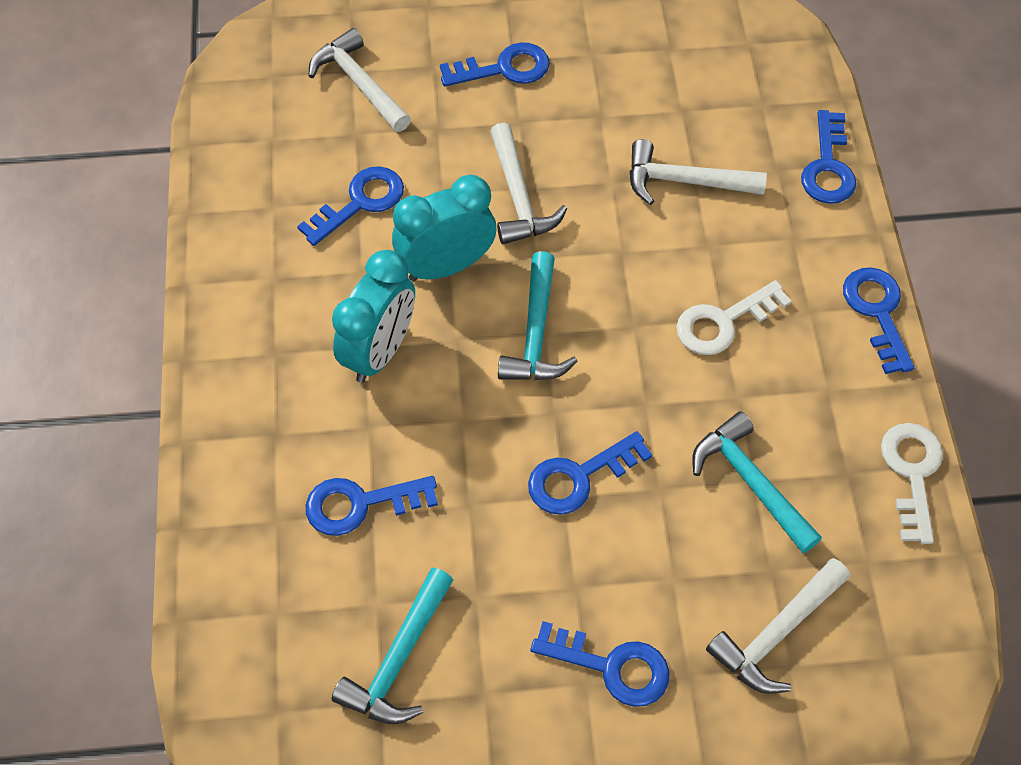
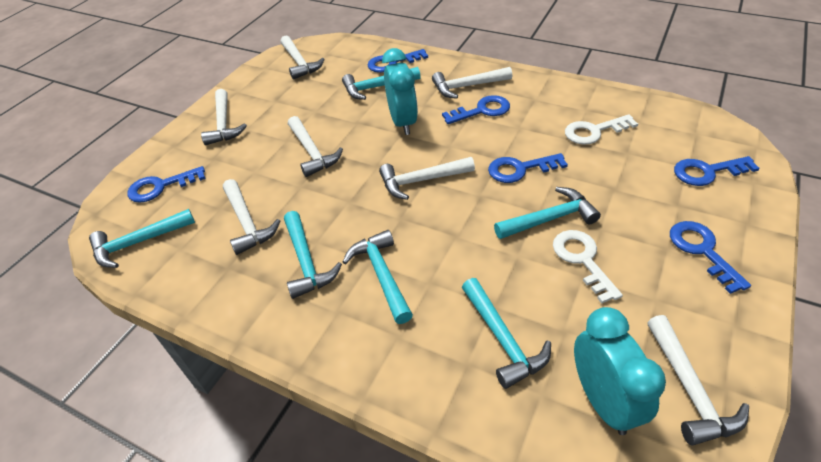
blue key: 7 -> 6
turquoise hammer: 3 -> 6
white hammer: 4 -> 7

